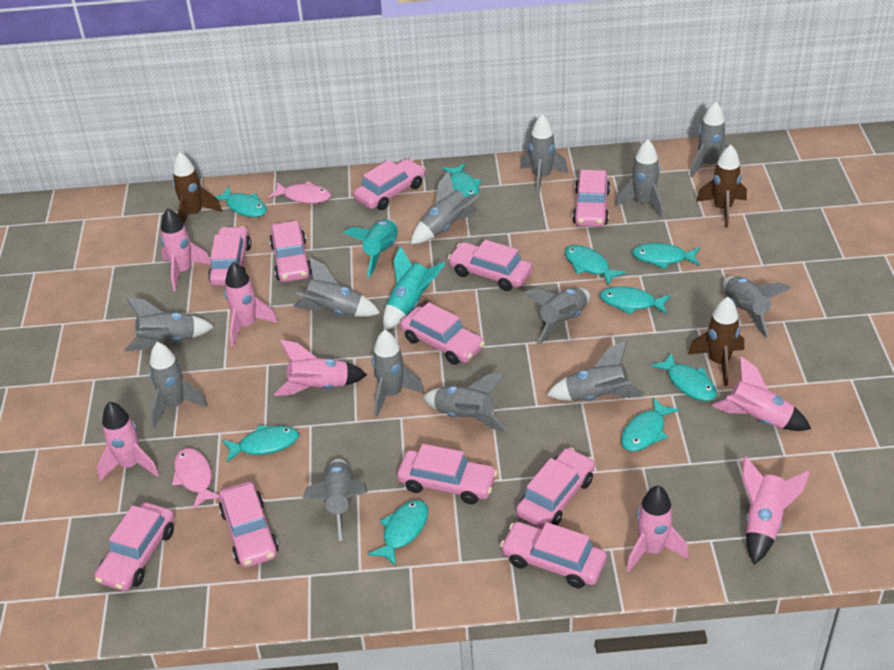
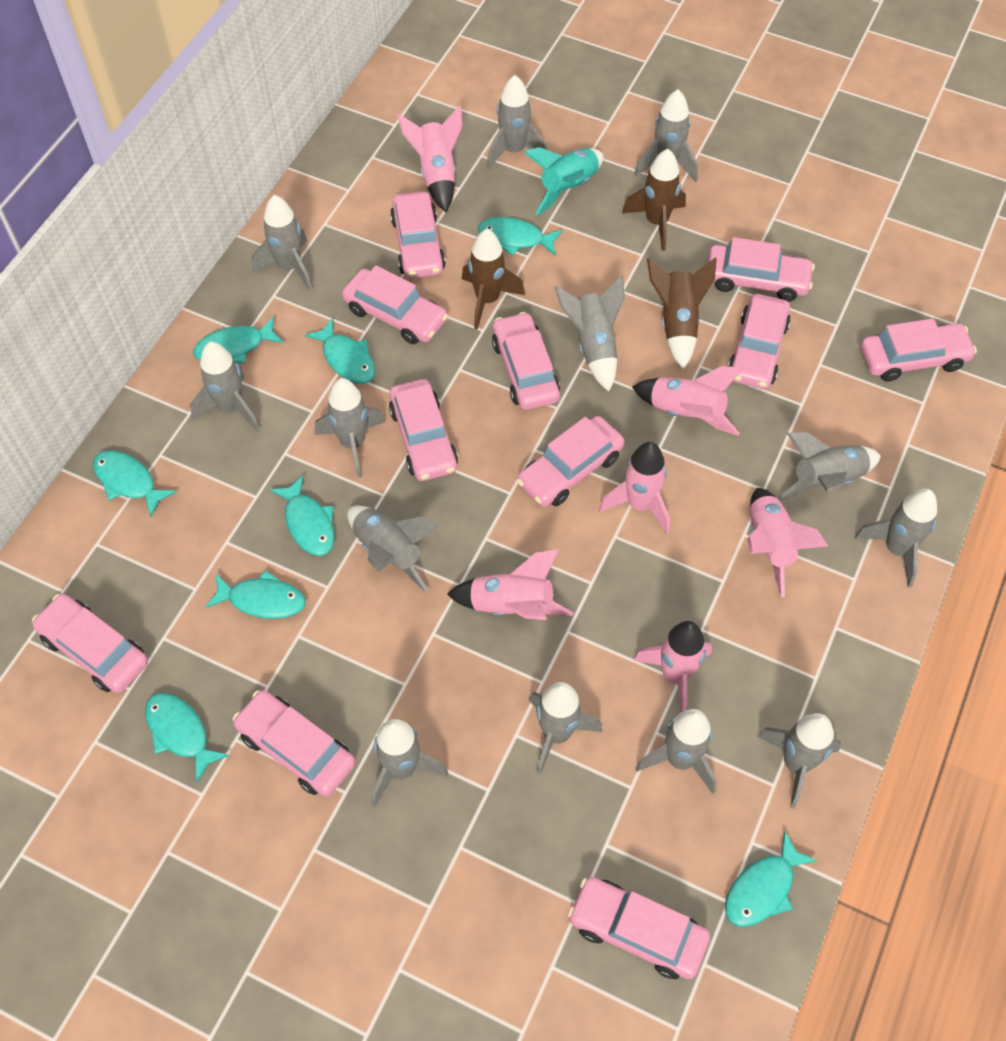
pink fish: 2 -> 0
pink rocket: 7 -> 6
turquoise fish: 9 -> 8
turquoise rocket: 2 -> 1

